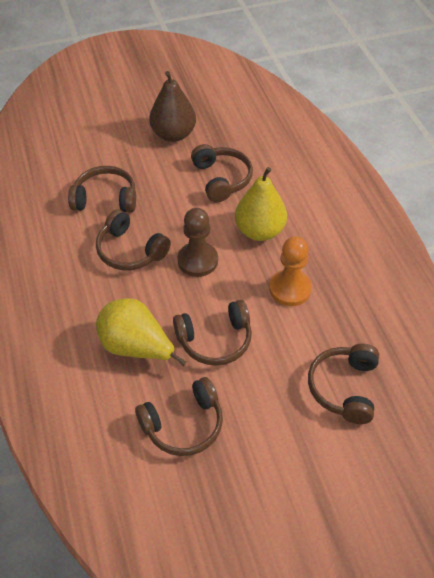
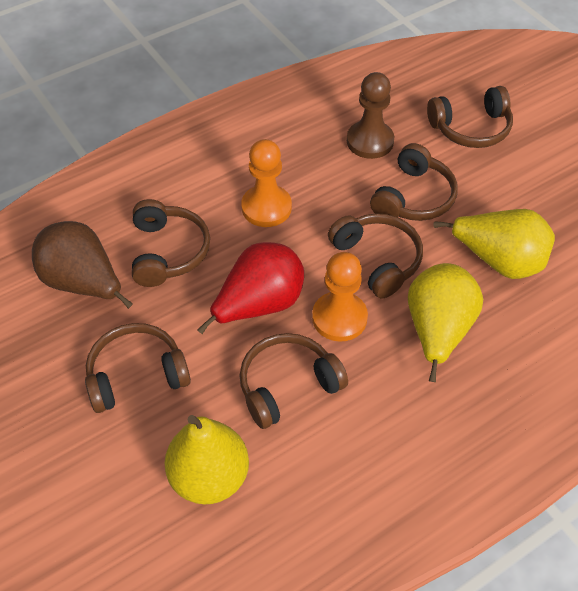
orange pawn: 1 -> 2
red pear: 0 -> 1
yellow pear: 2 -> 3

